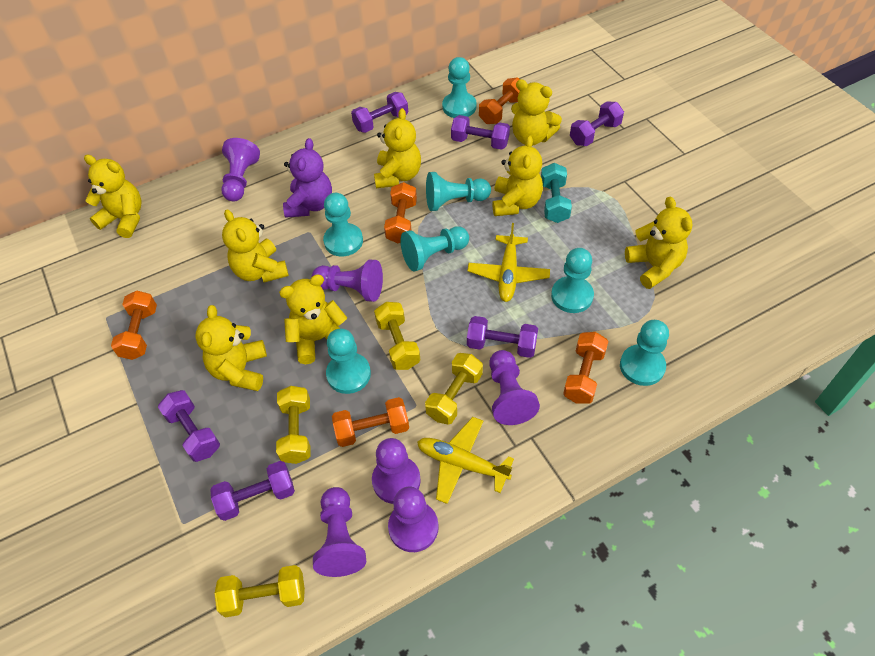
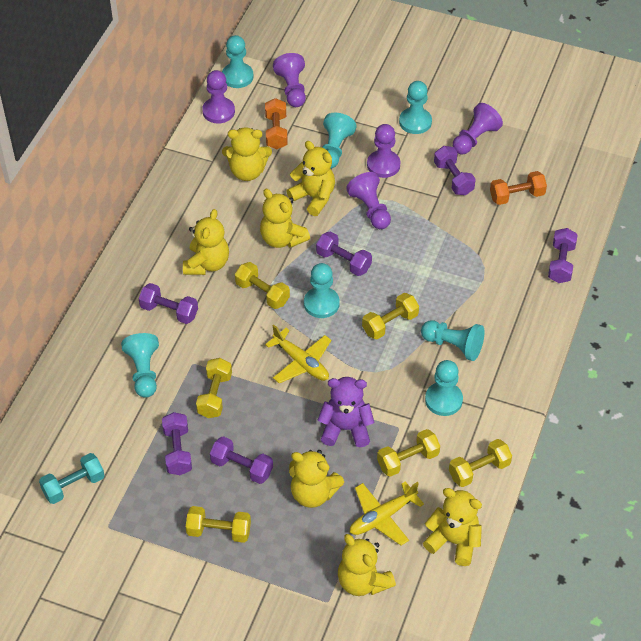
orange dumbbell: 5 -> 2
purple pawn: 6 -> 5
yellow dumbbell: 4 -> 6
yellow teddy bear: 8 -> 7

